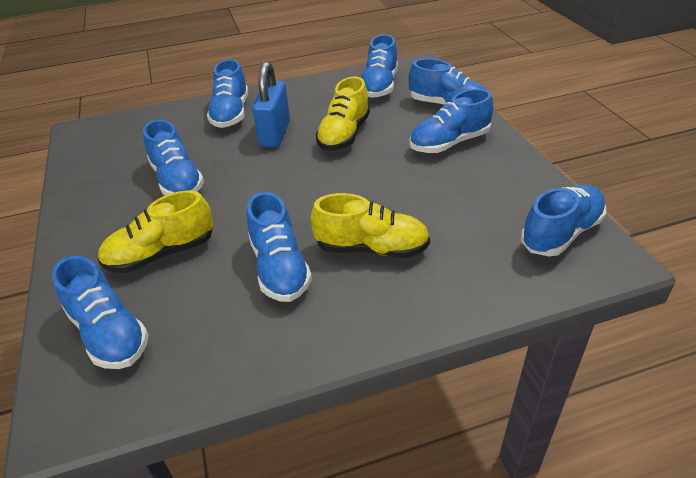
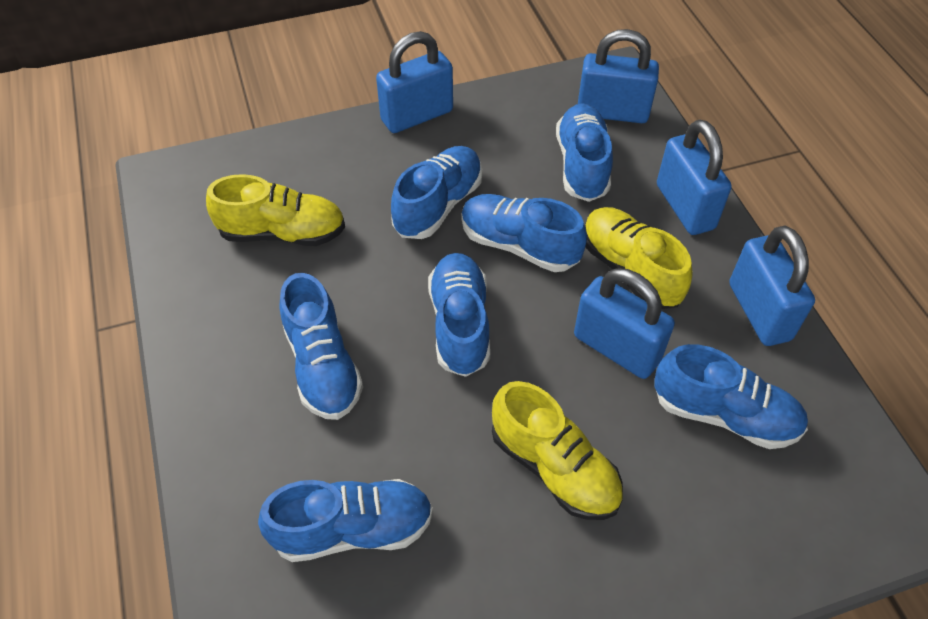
blue padlock: 1 -> 5
blue shoe: 8 -> 7

